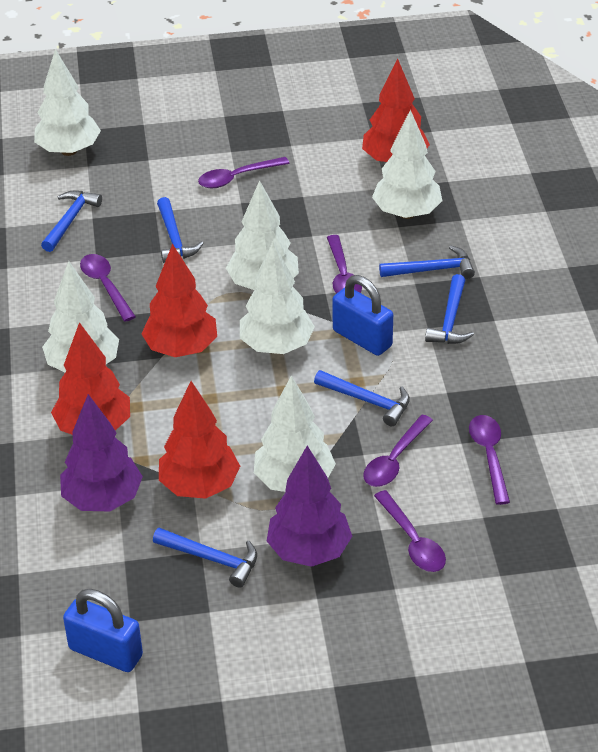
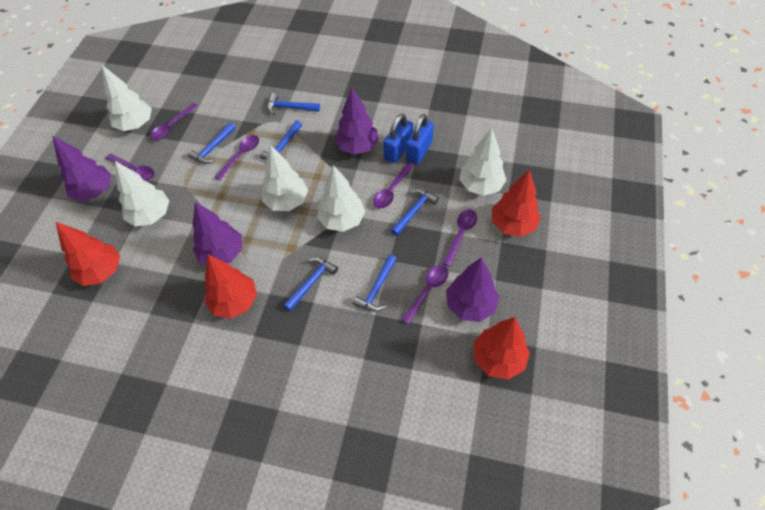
purple tree: 2 -> 4
white tree: 6 -> 5

